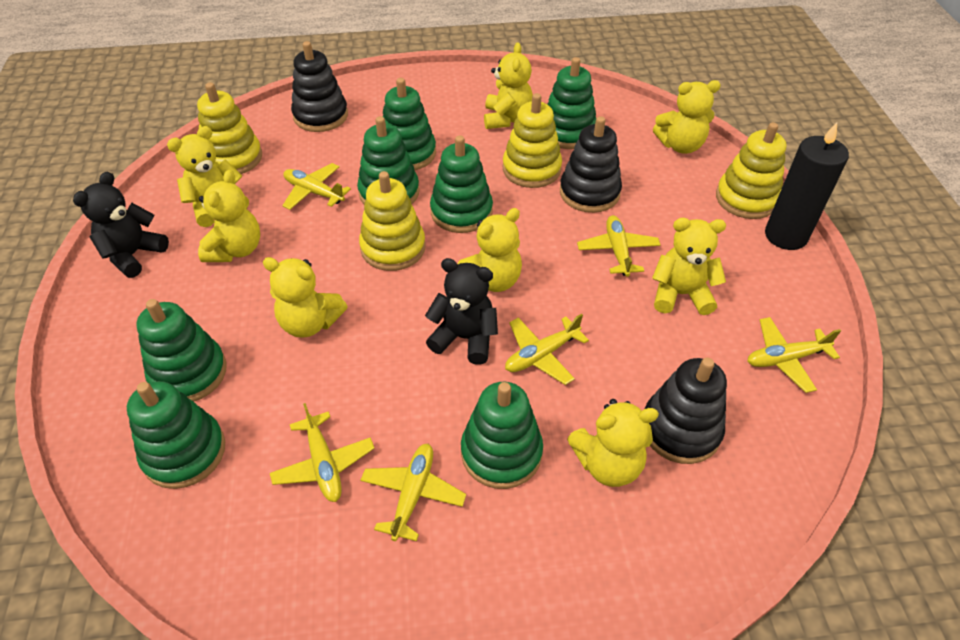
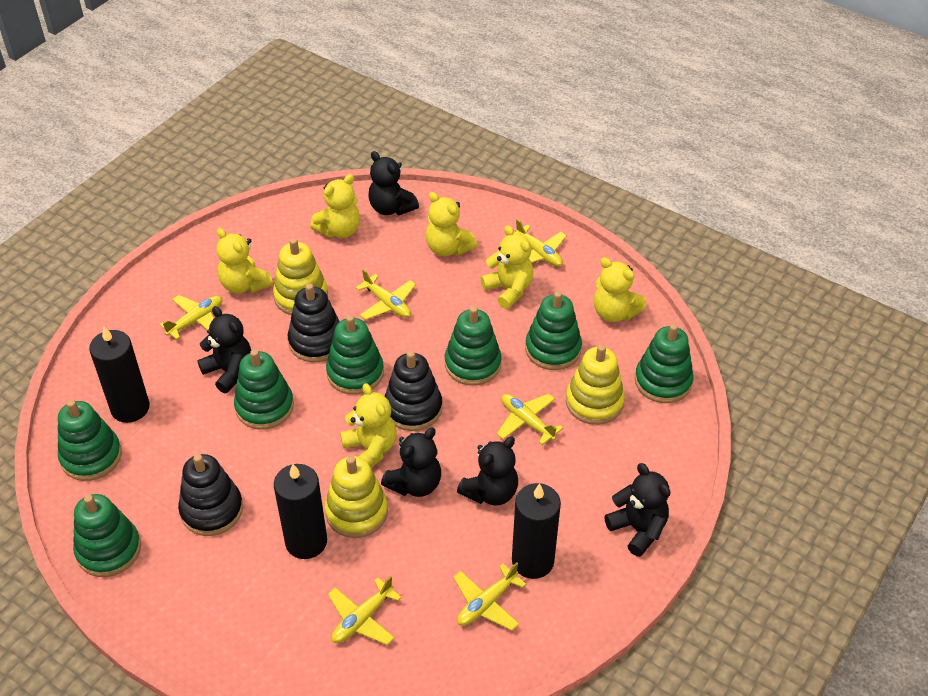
black candle: 1 -> 3
black teddy bear: 2 -> 5
yellow stacking toy: 4 -> 3
yellow teddy bear: 8 -> 6

